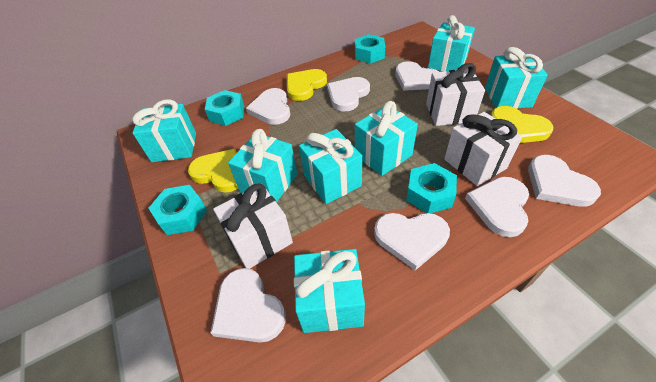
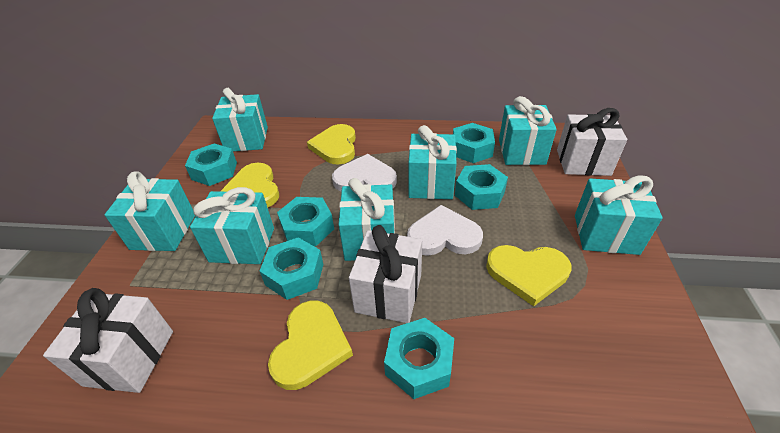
turquoise nut: 4 -> 6
white heart: 7 -> 2
yellow heart: 3 -> 4

